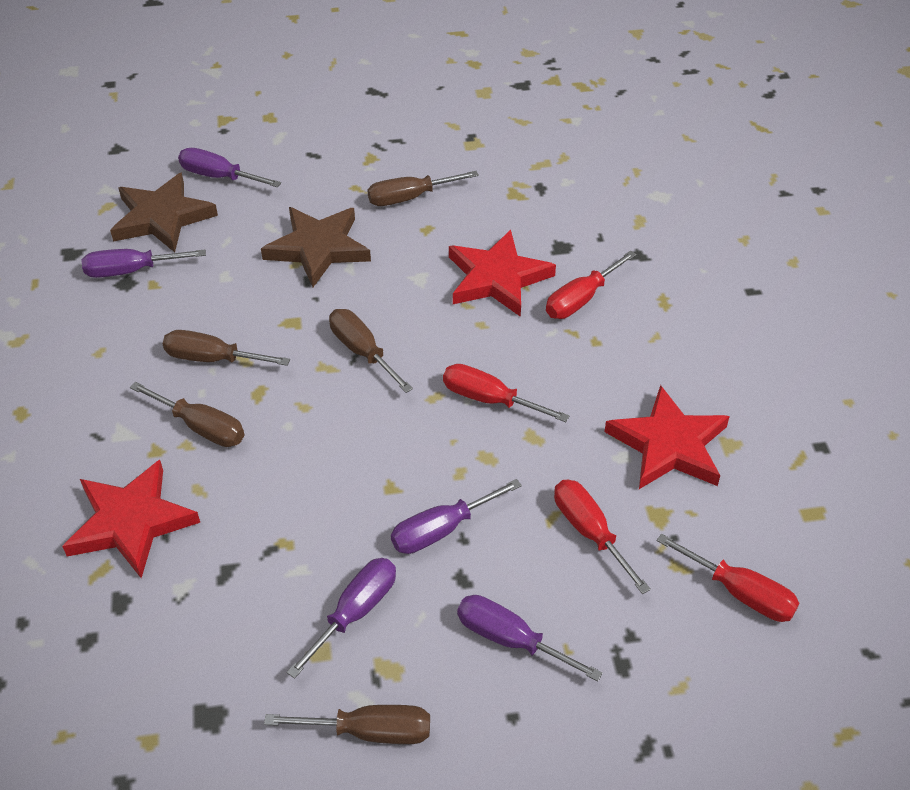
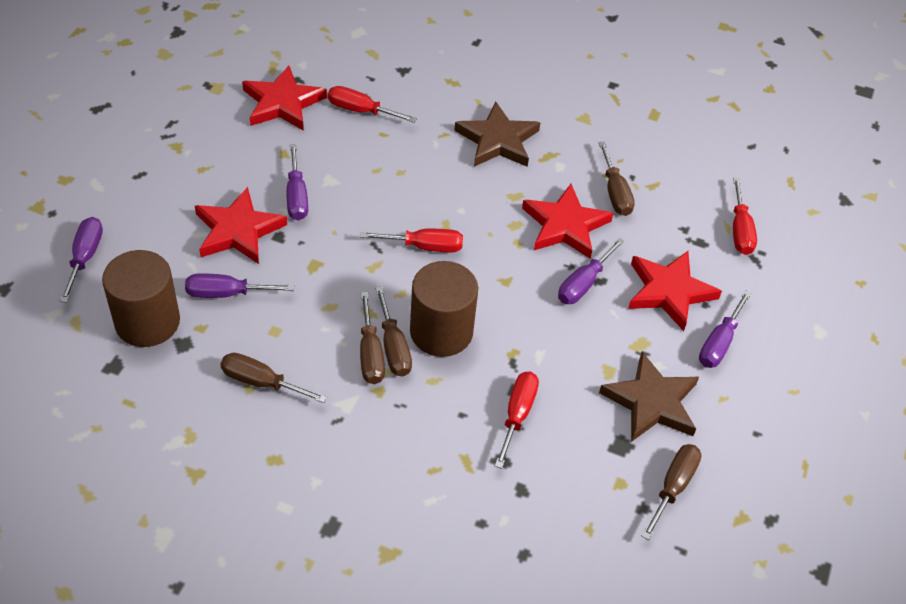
brown cylinder: 0 -> 2
red star: 3 -> 4

